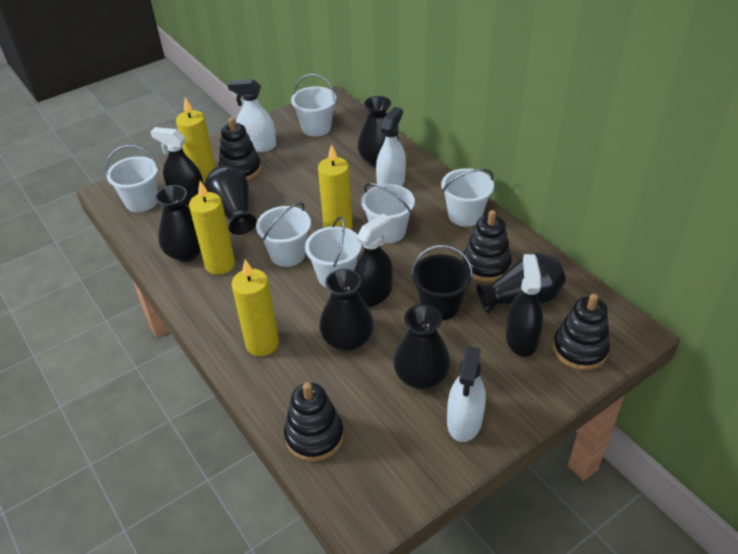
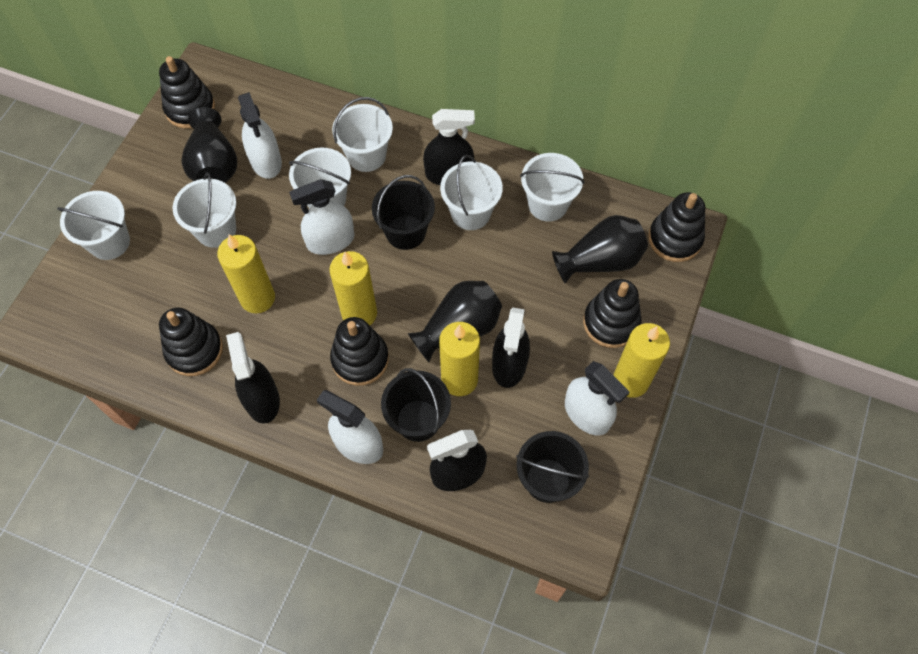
black bucket: 1 -> 3
black spray bottle: 3 -> 4
black stacking toy: 4 -> 5
black vase: 6 -> 3
white spray bottle: 3 -> 4

